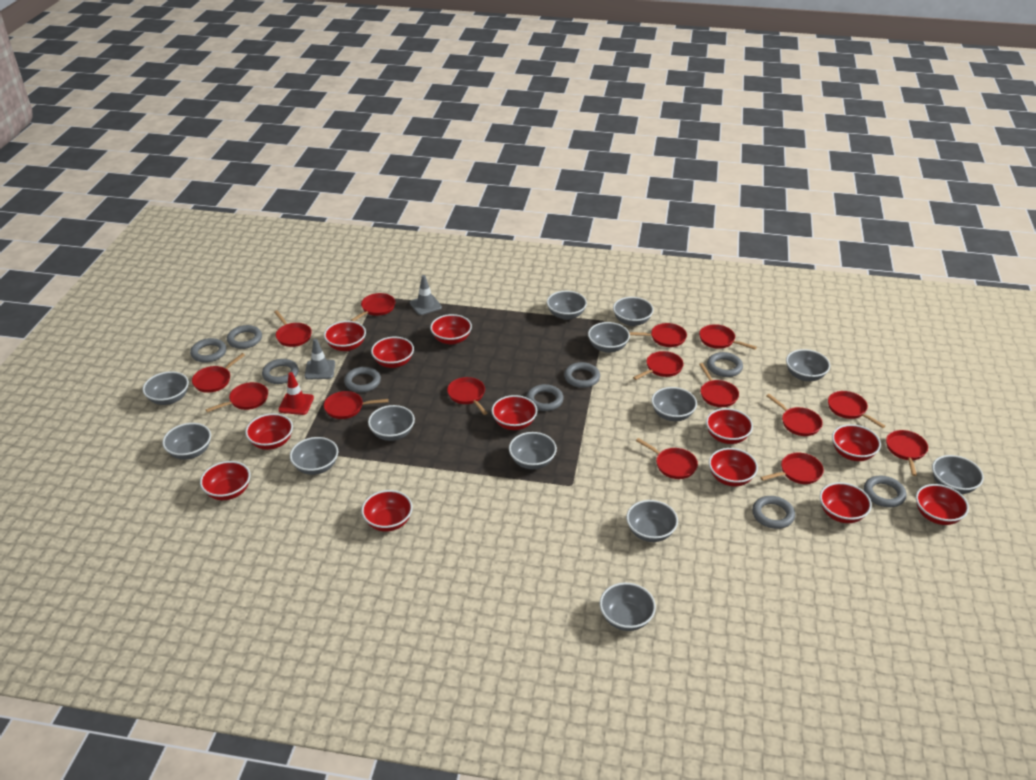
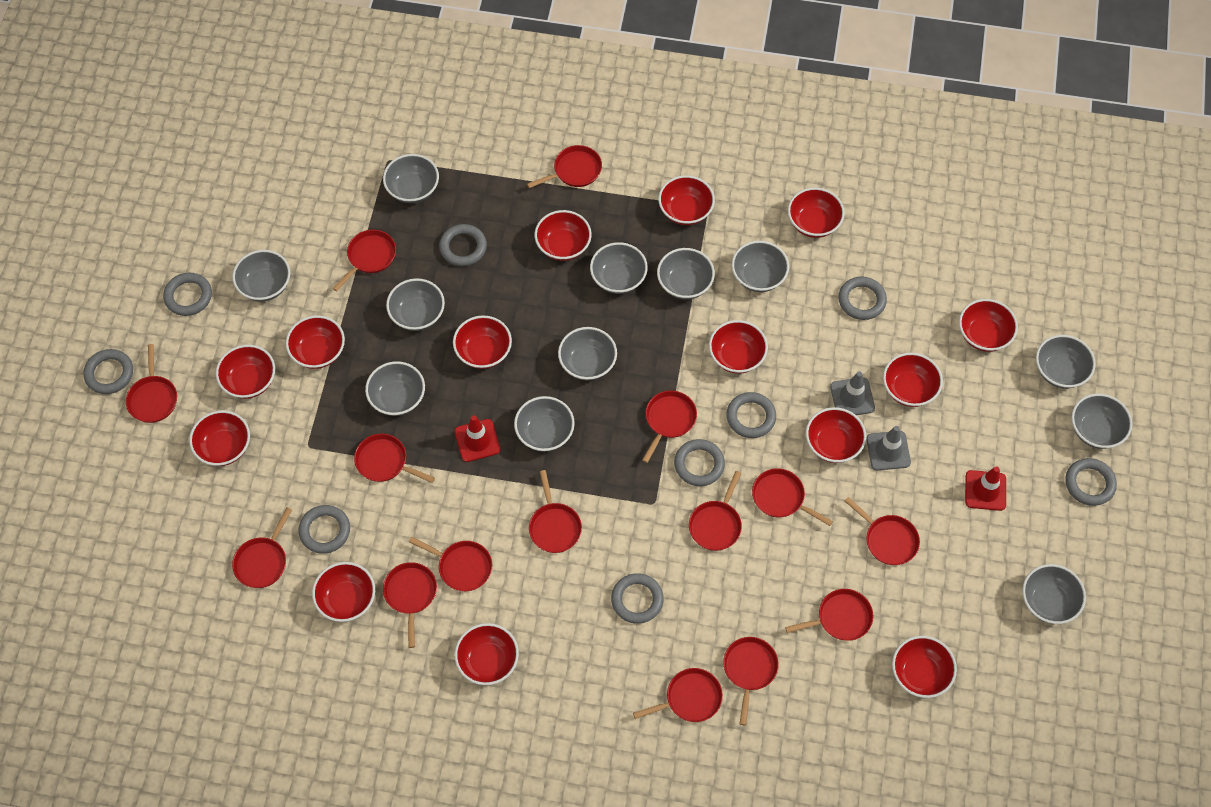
grey bowl: 13 -> 12
red bowl: 12 -> 14
red traffic cone: 1 -> 2

